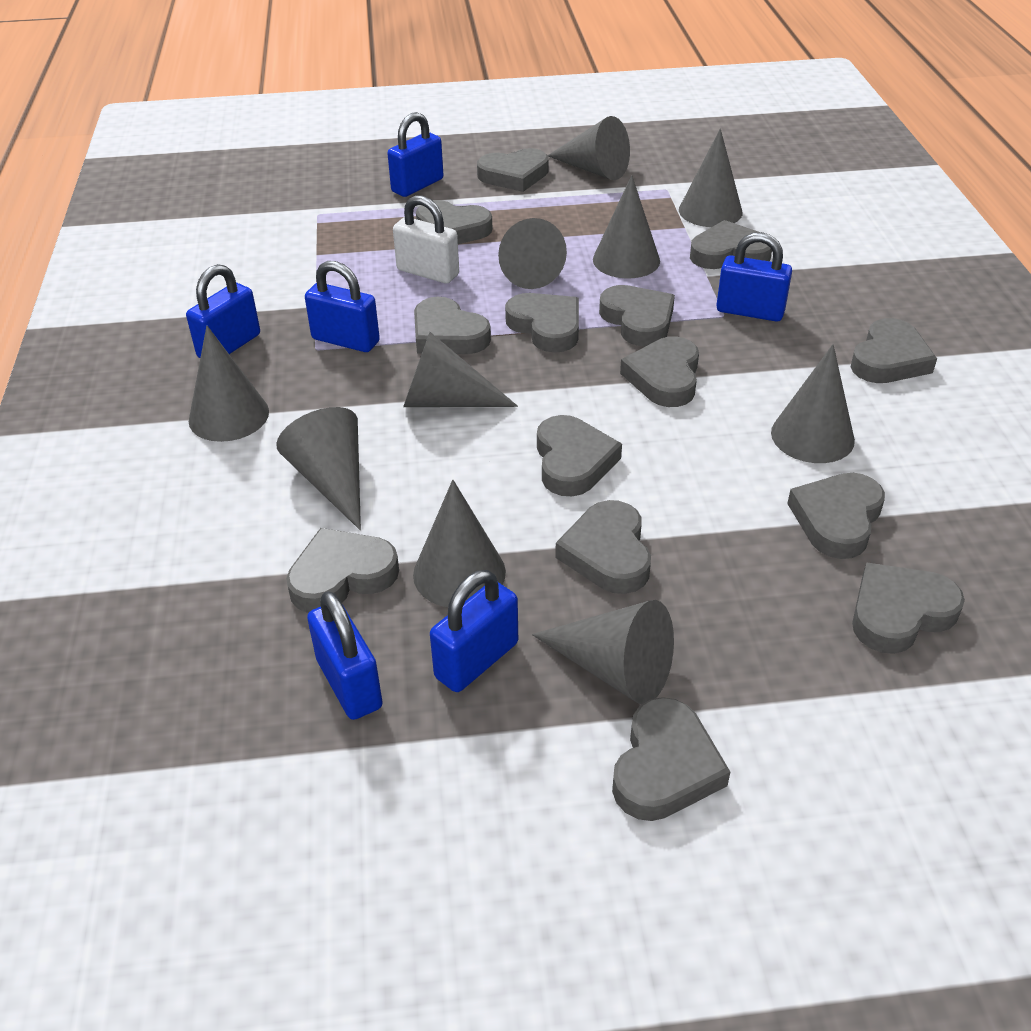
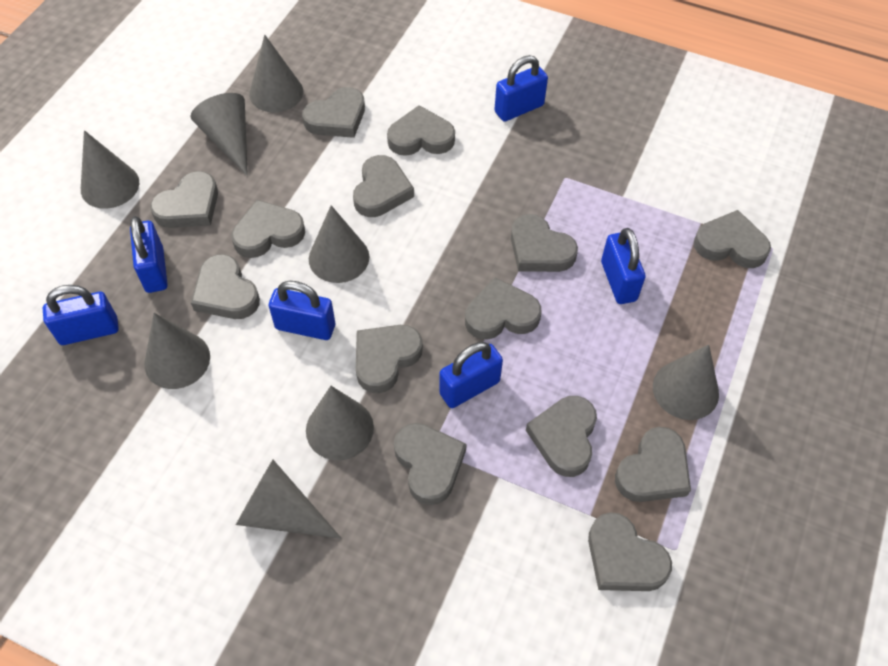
grey cone: 10 -> 8
white padlock: 1 -> 0

